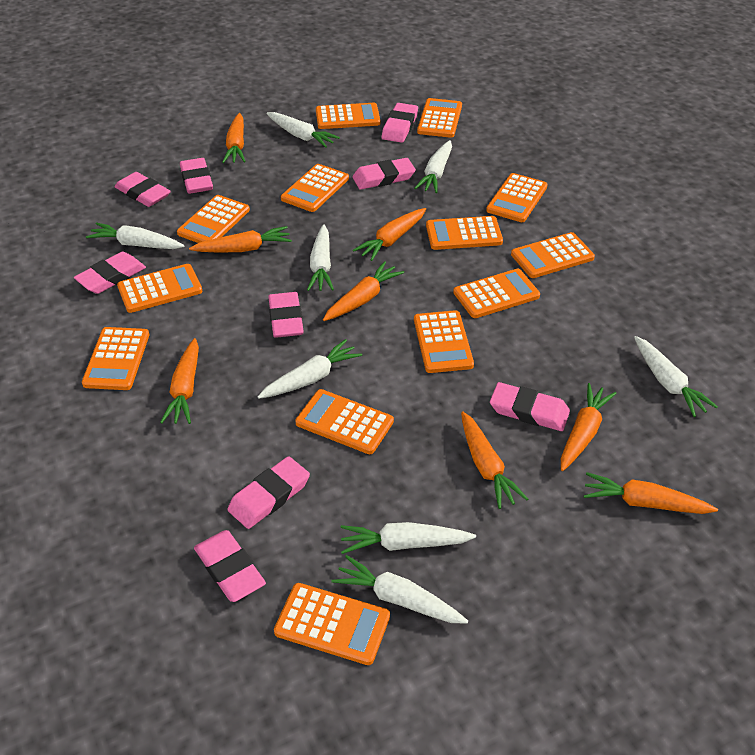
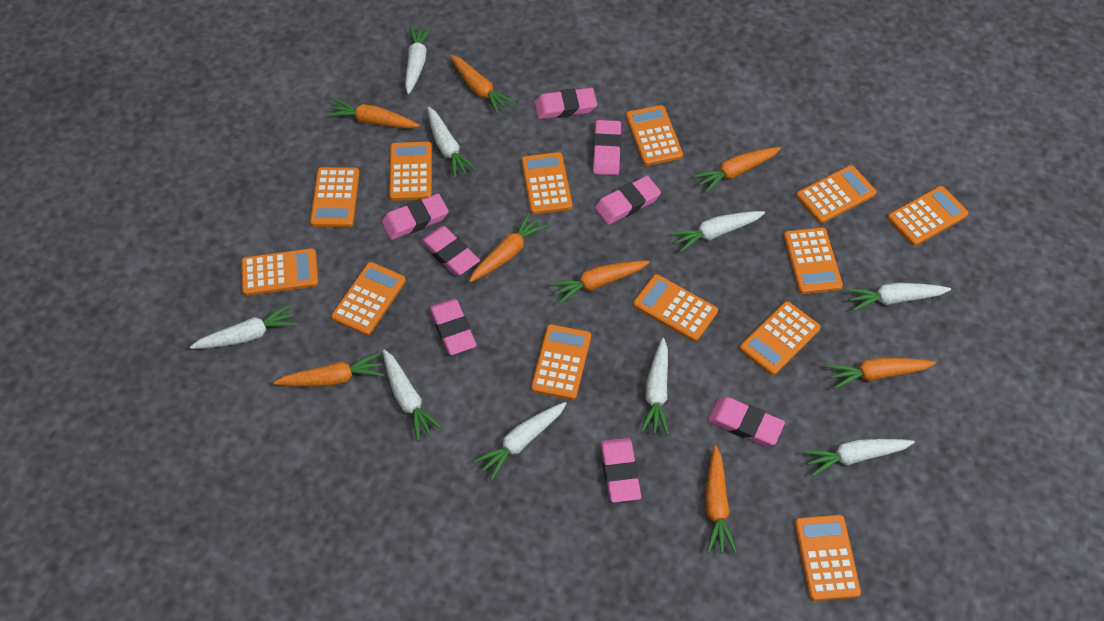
pink eraser: 9 -> 8
white carrot: 8 -> 9

